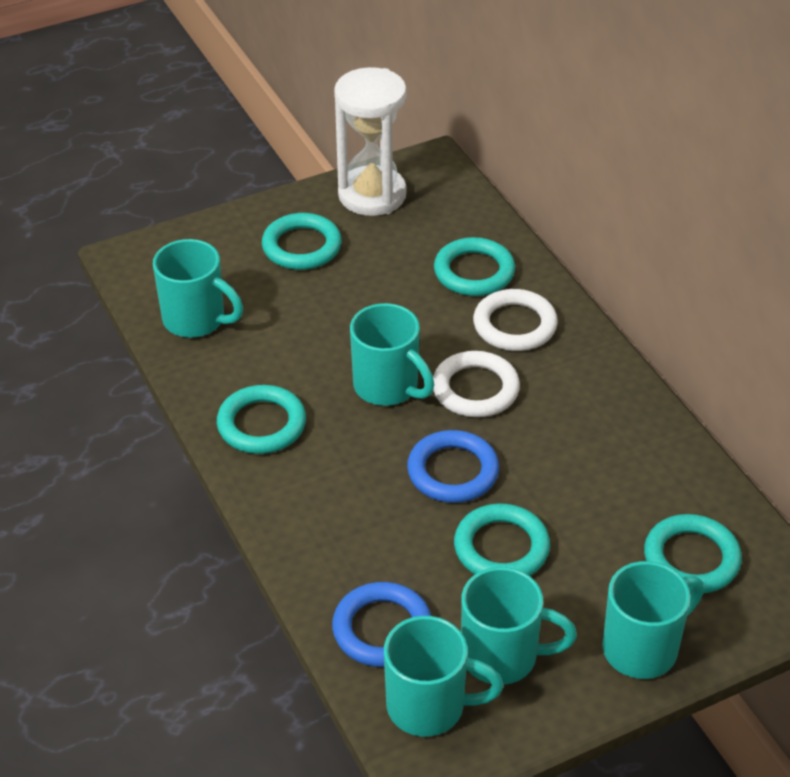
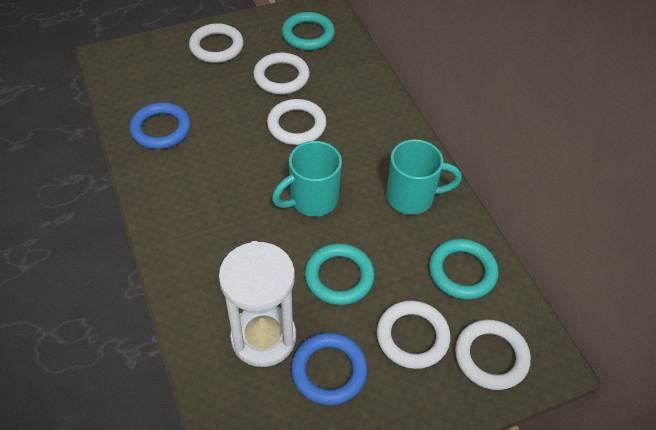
turquoise mug: 5 -> 2
turquoise ring: 5 -> 3
white ring: 2 -> 5

